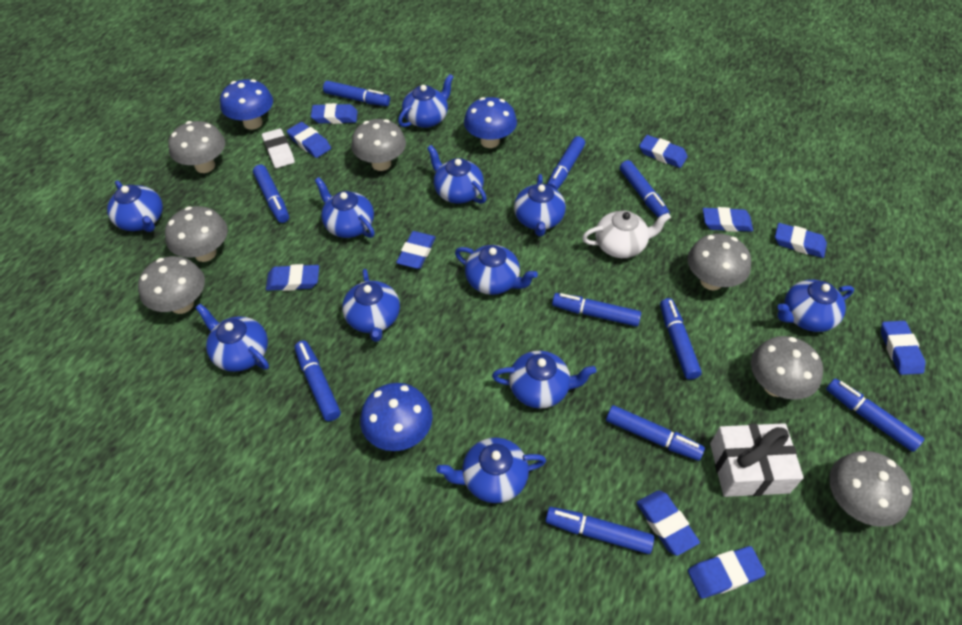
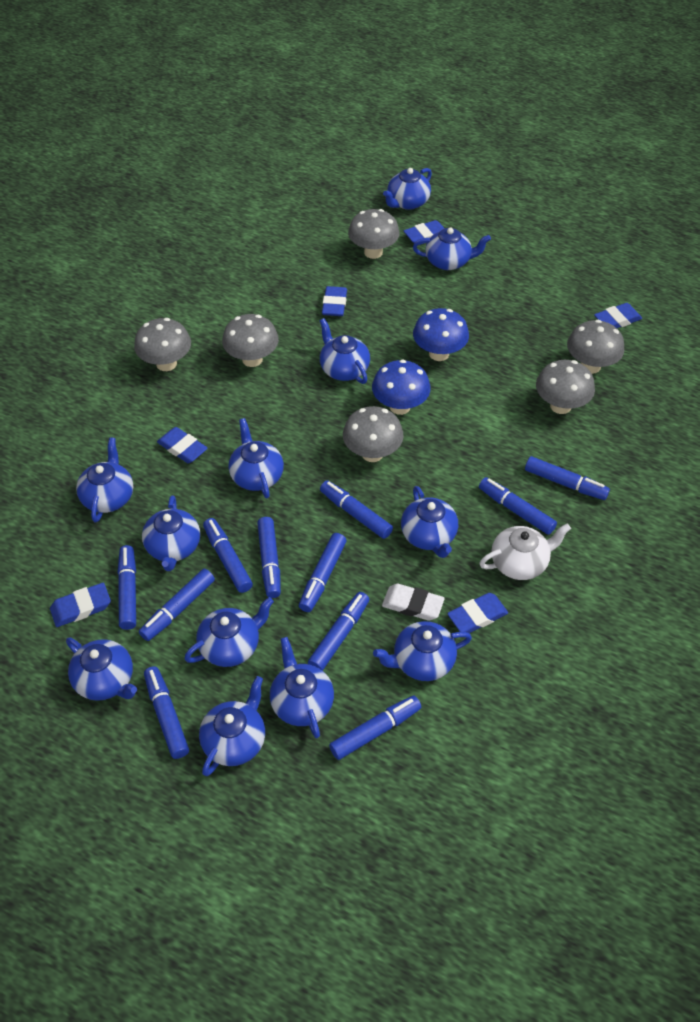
blue eraser: 10 -> 6
blue marker: 10 -> 11
blue mushroom: 3 -> 2
blue teapot: 11 -> 12
grey mushroom: 7 -> 6
white gift: 1 -> 0

